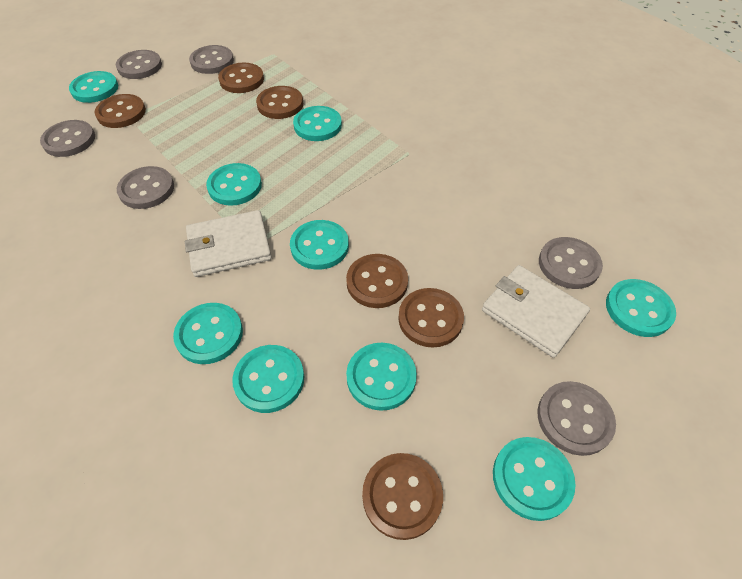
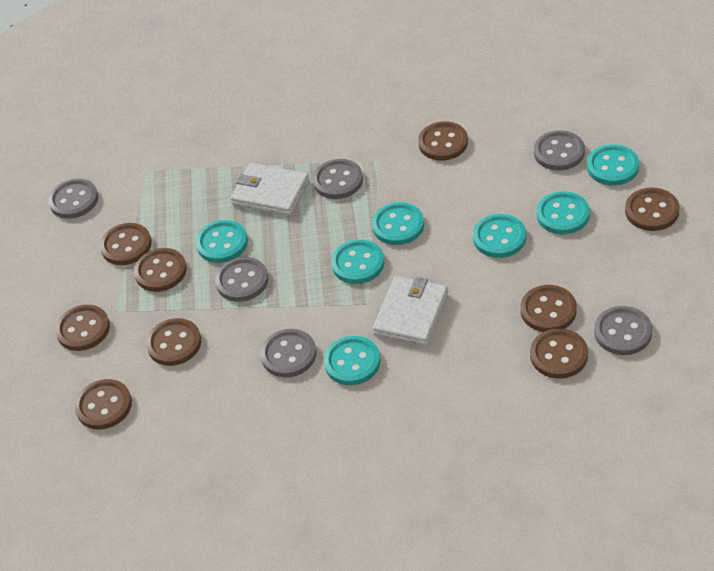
brown button: 6 -> 9
turquoise button: 9 -> 7

